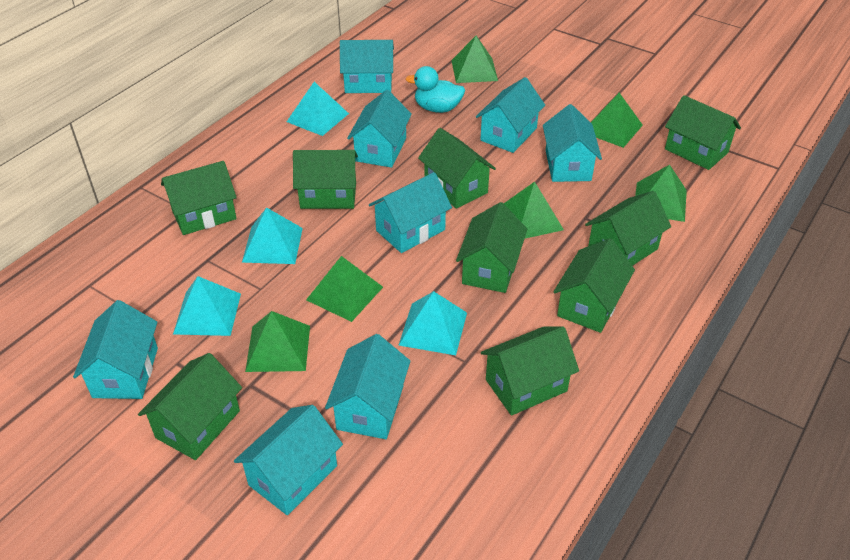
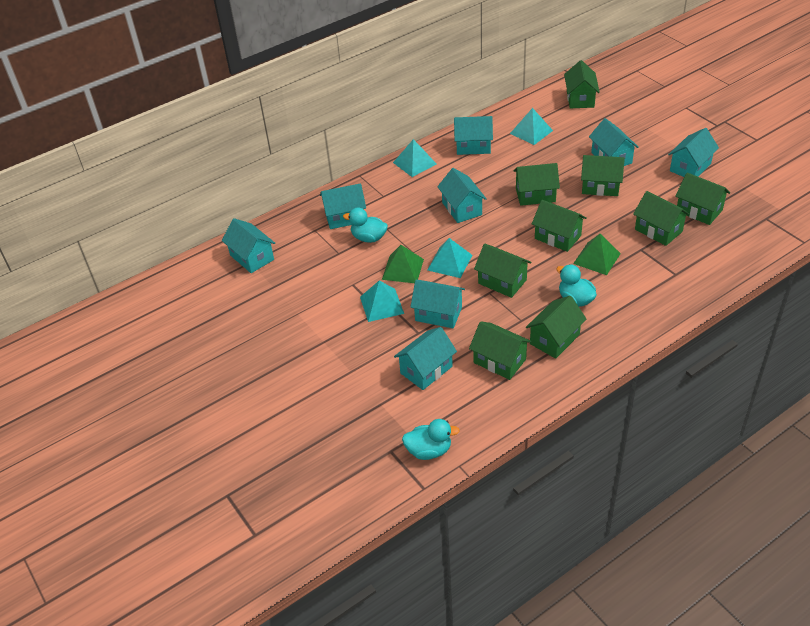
green pyramid: 6 -> 2
turquoise duck: 1 -> 3

